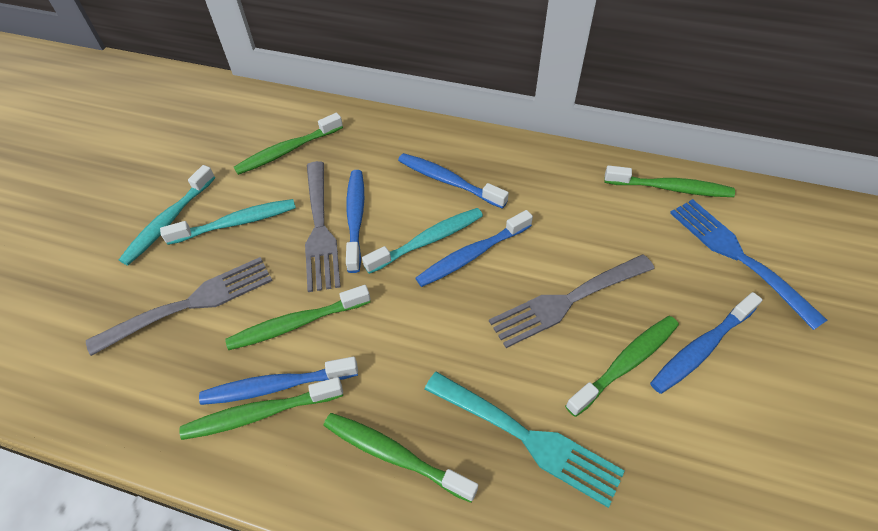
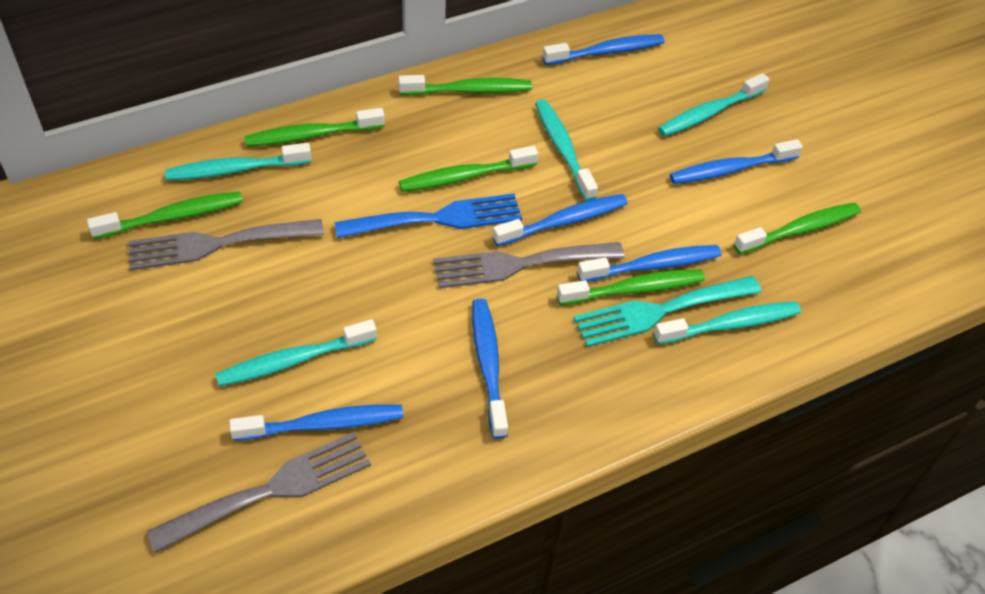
blue toothbrush: 5 -> 6
turquoise toothbrush: 3 -> 5

